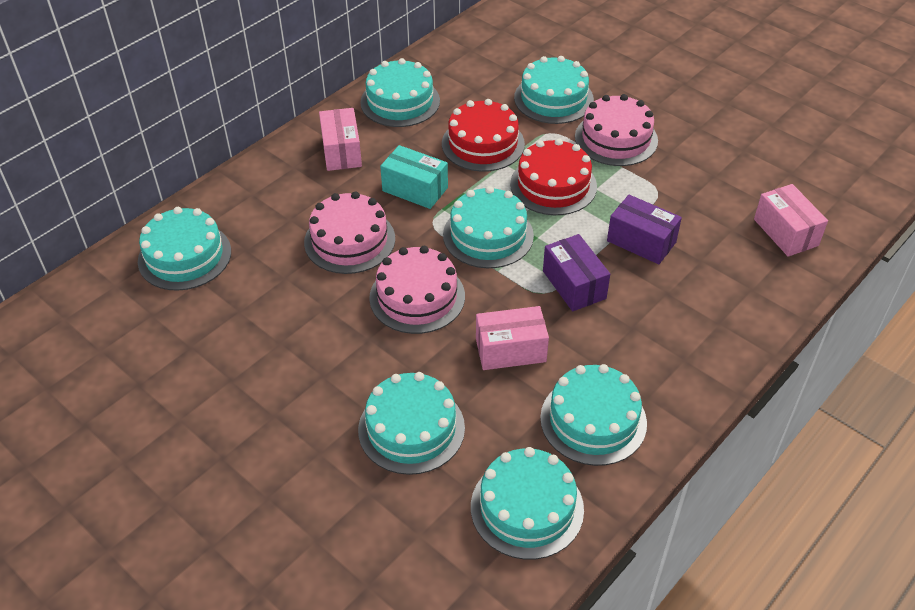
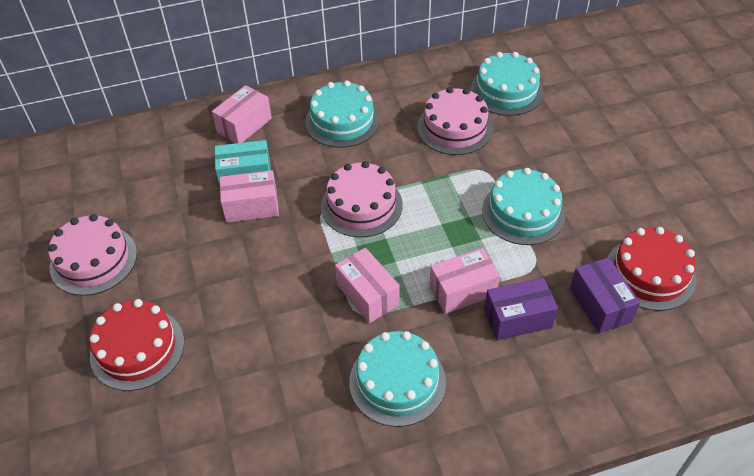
pink box: 3 -> 4
turquoise cake: 7 -> 4

